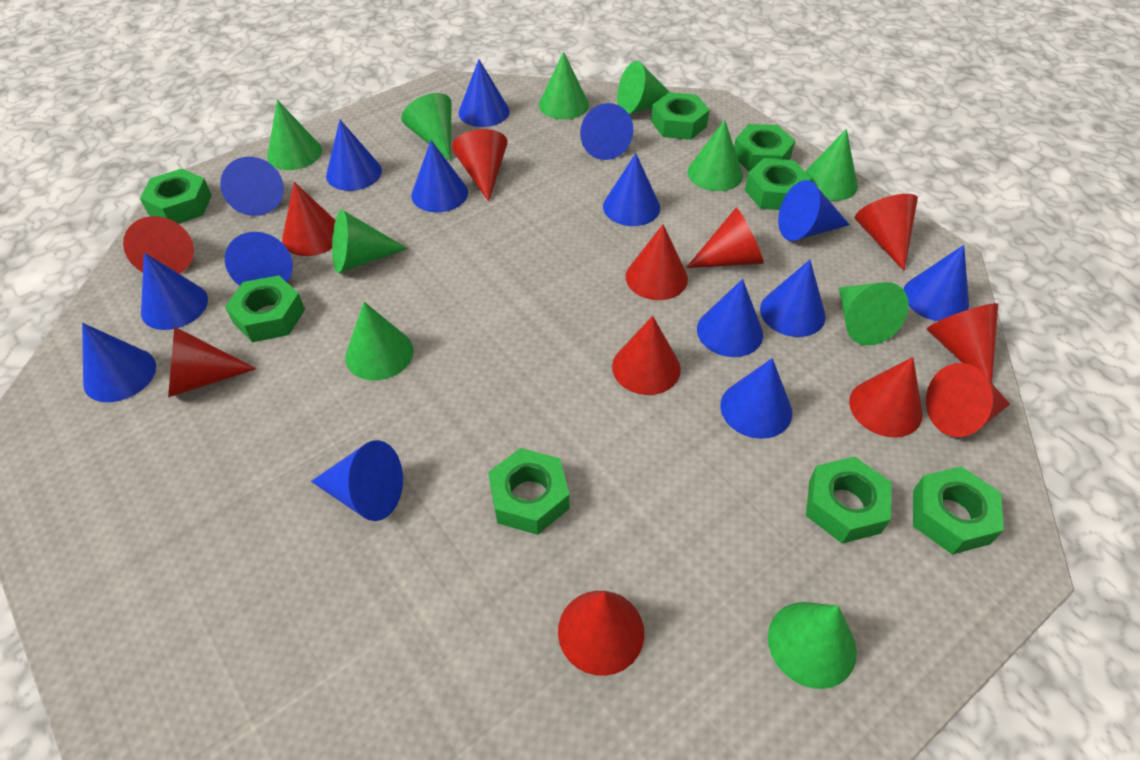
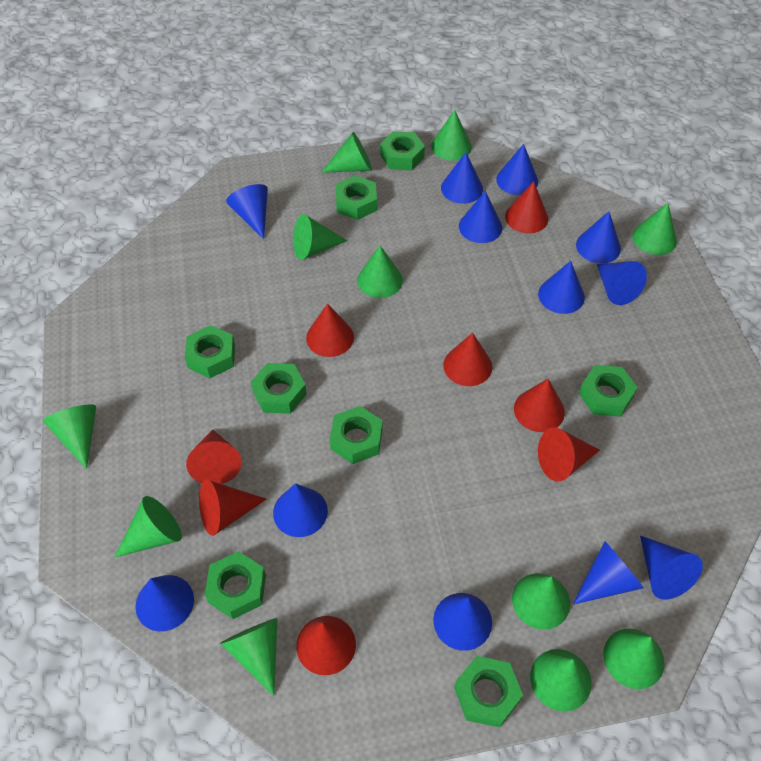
blue cone: 15 -> 12
green cone: 10 -> 11
red cone: 12 -> 8

